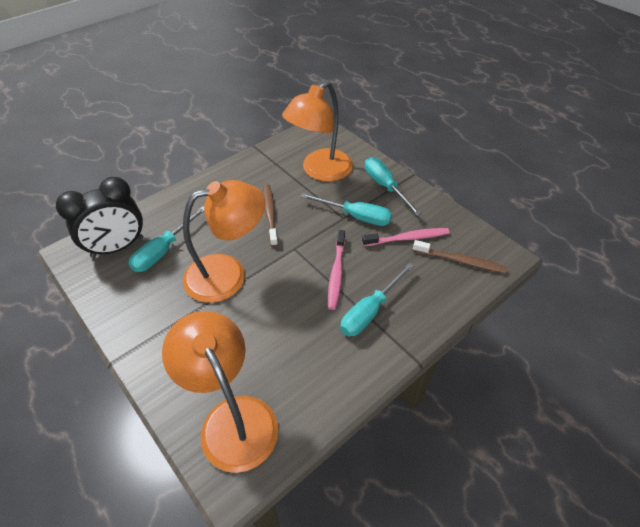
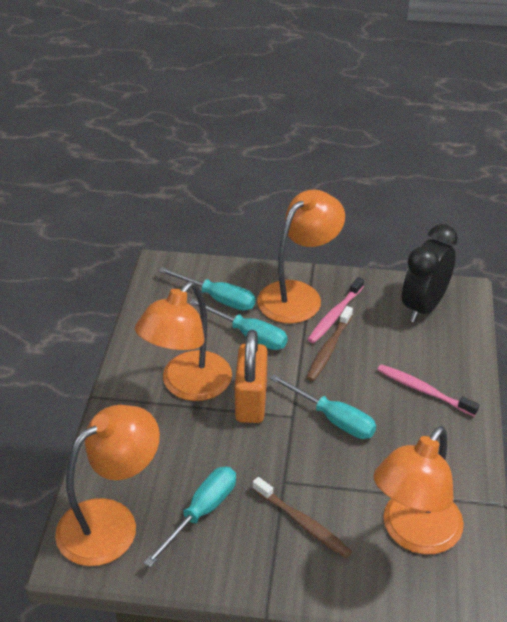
orange lamp: 3 -> 4
orange padlock: 0 -> 1

